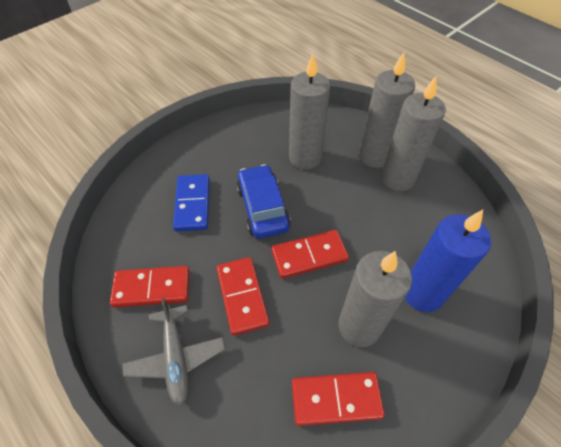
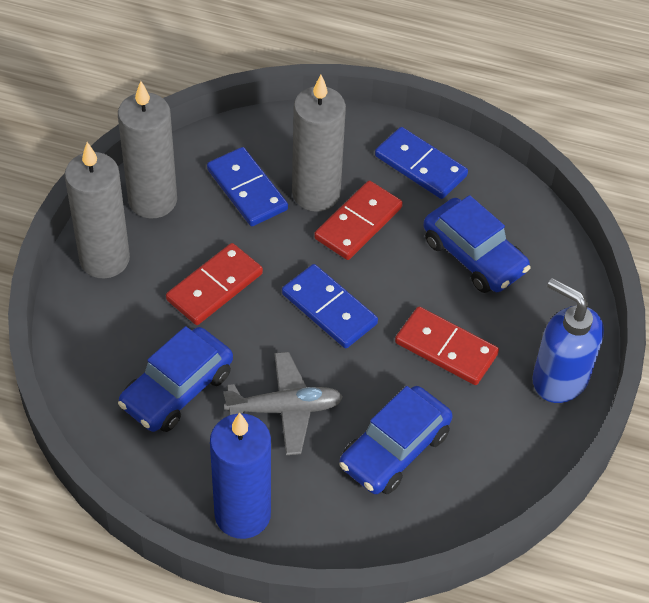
blue car: 1 -> 3
blue domino: 1 -> 3
blue soap dispenser: 0 -> 1
grey candle: 4 -> 3
red domino: 4 -> 3

